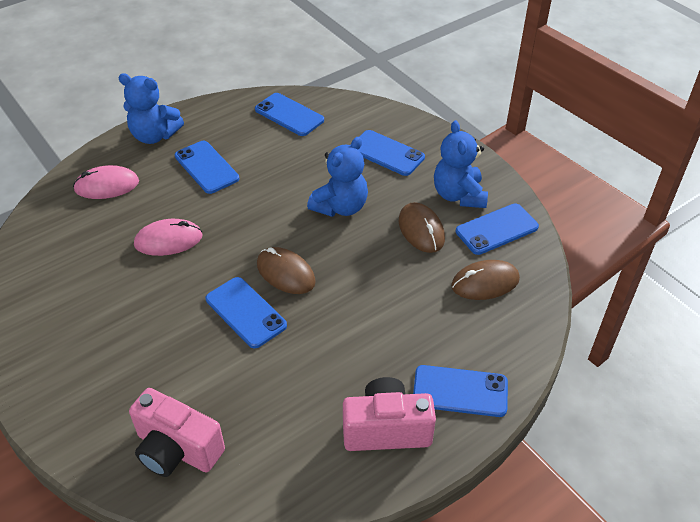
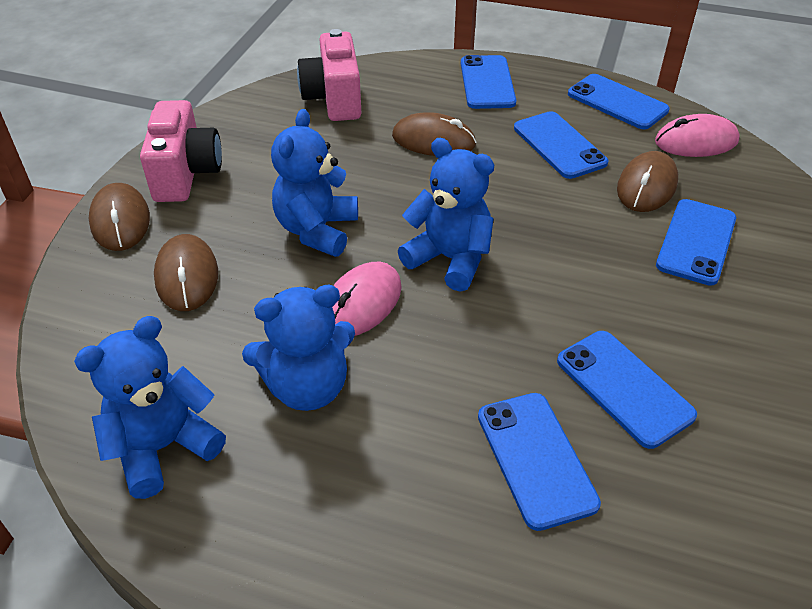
blue teddy bear: 3 -> 4
brown mouse: 3 -> 4

